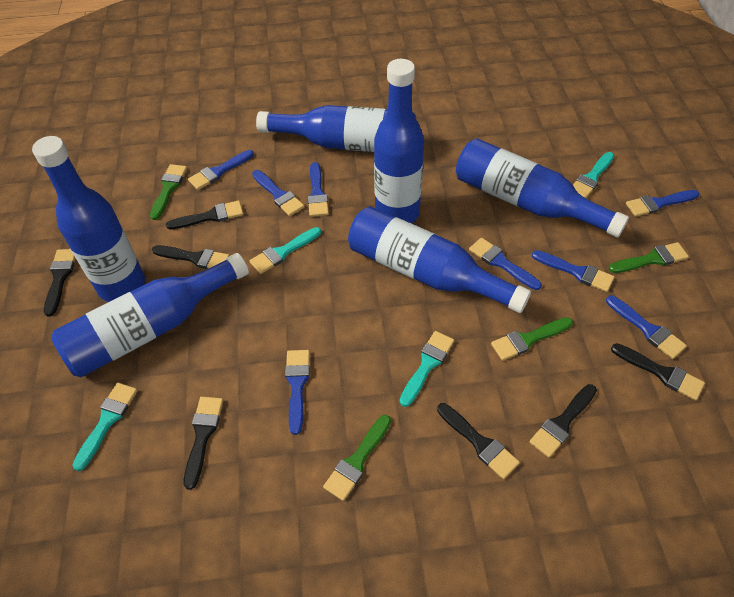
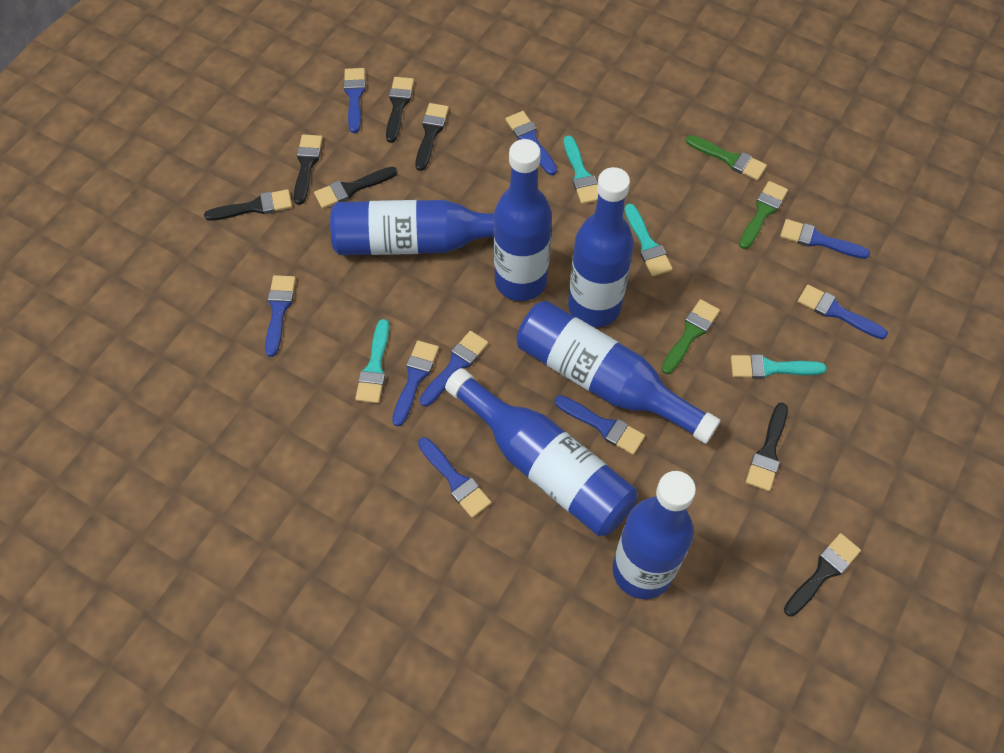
blue brush: 8 -> 9
green brush: 4 -> 3

